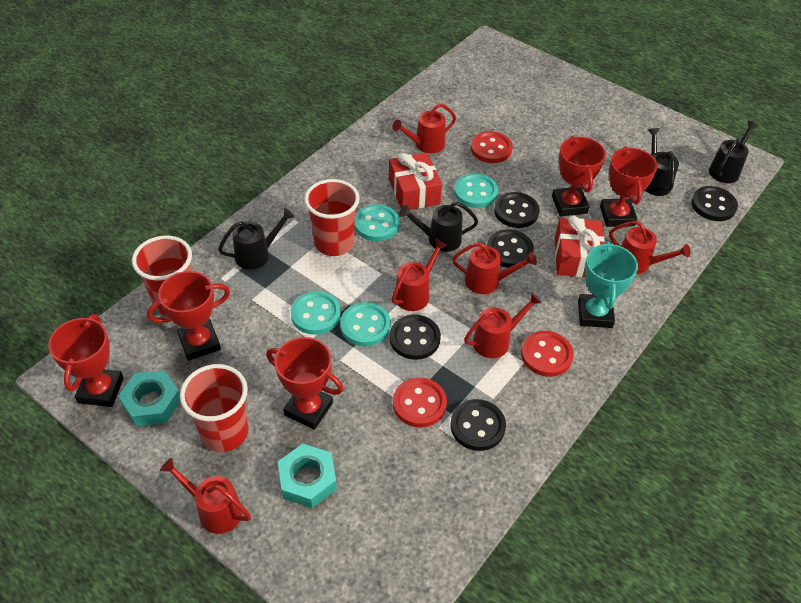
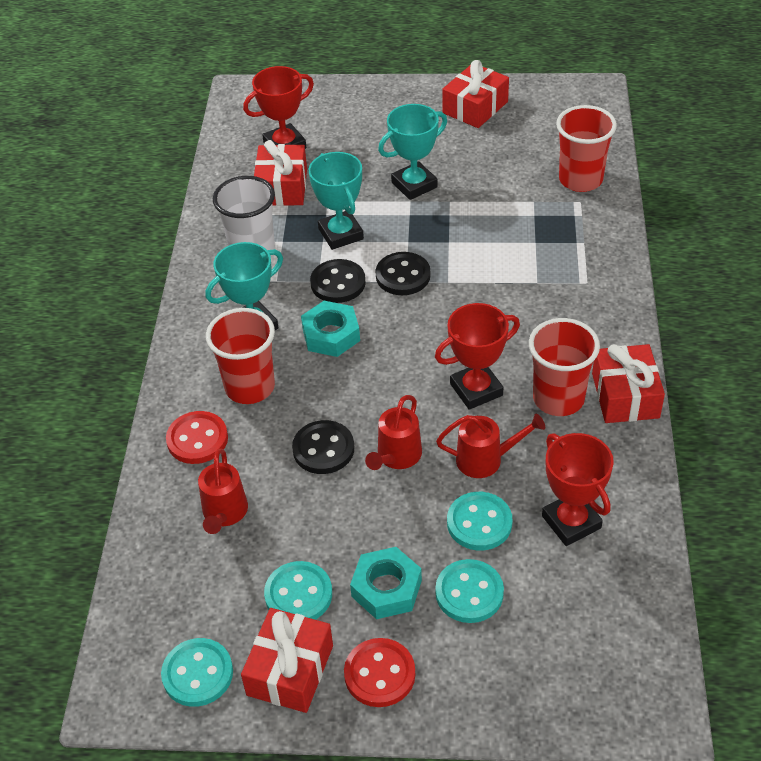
black button: 5 -> 3
black watering can: 4 -> 0
red button: 3 -> 2
red gift: 2 -> 4
red trophy: 5 -> 3
red watering can: 6 -> 3
turquoise trophy: 1 -> 3
white cup: 0 -> 1

